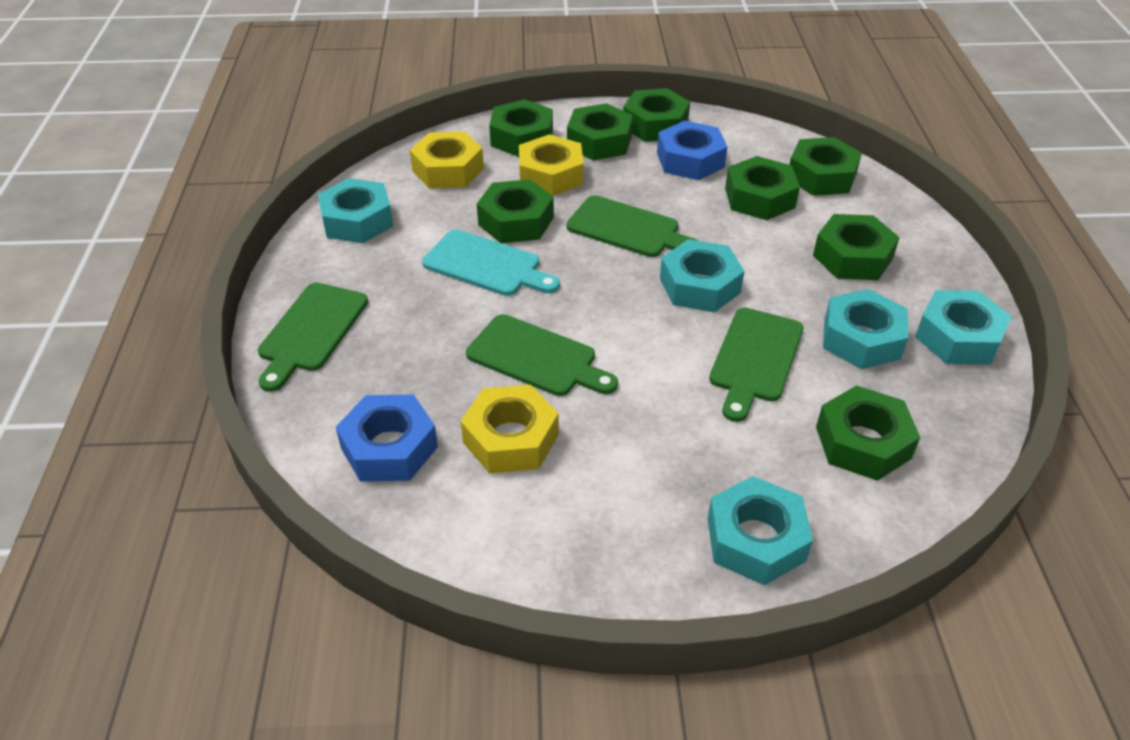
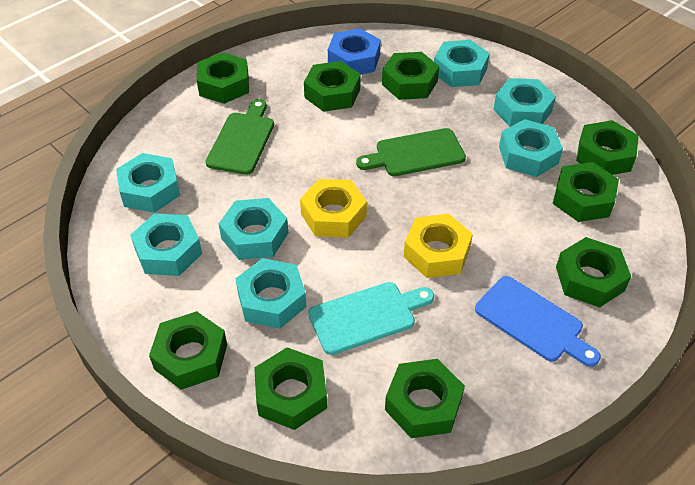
blue cutting board: 0 -> 1
blue nut: 2 -> 1
green cutting board: 4 -> 2
green nut: 8 -> 9
turquoise nut: 5 -> 7
yellow nut: 3 -> 2

